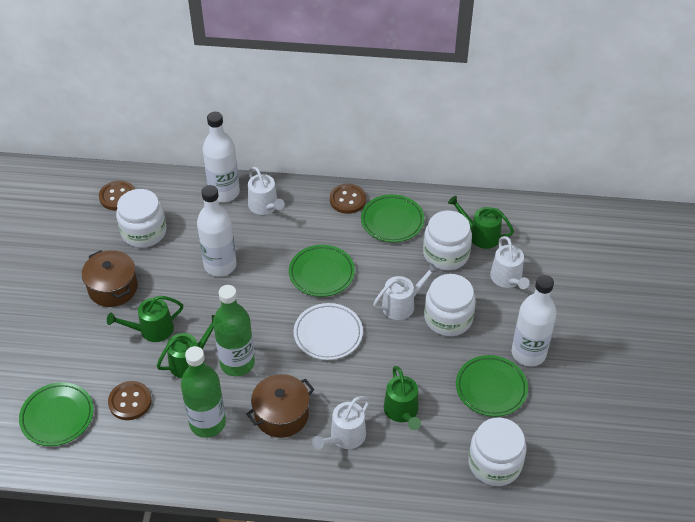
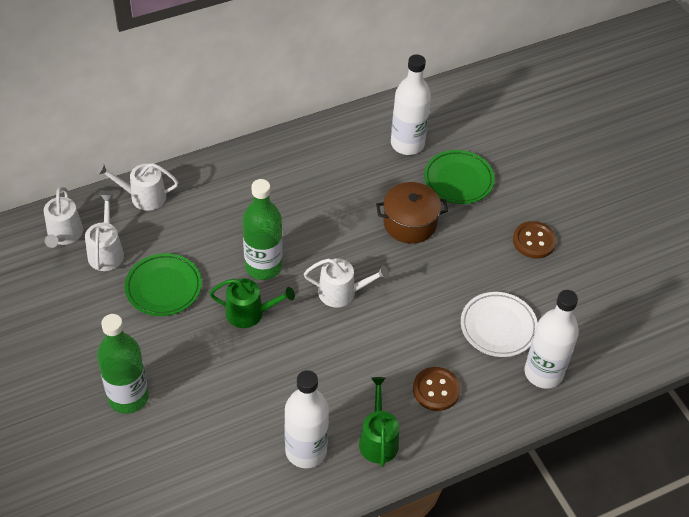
brown button: 3 -> 2
brown pot: 2 -> 1
green plate: 4 -> 2
green watering can: 4 -> 2
white jar: 4 -> 0

